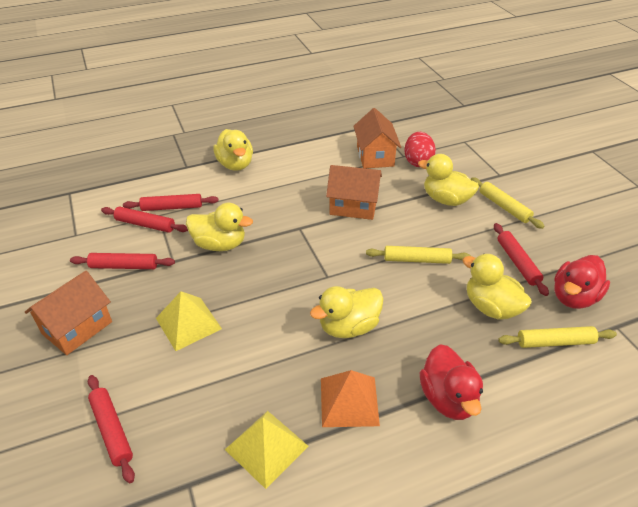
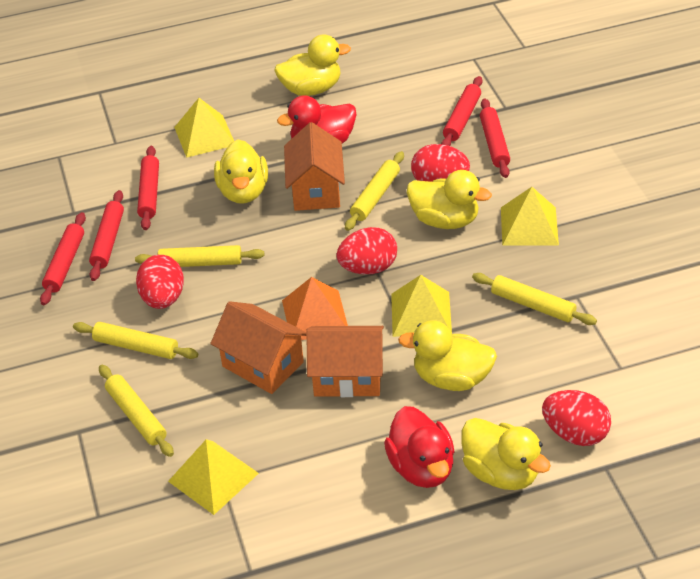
red egg: 1 -> 4
yellow pyramid: 2 -> 4
yellow rolling pin: 3 -> 5

